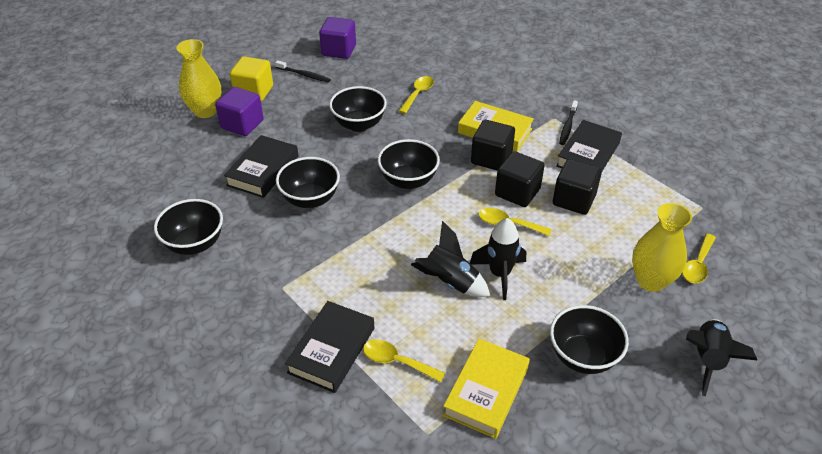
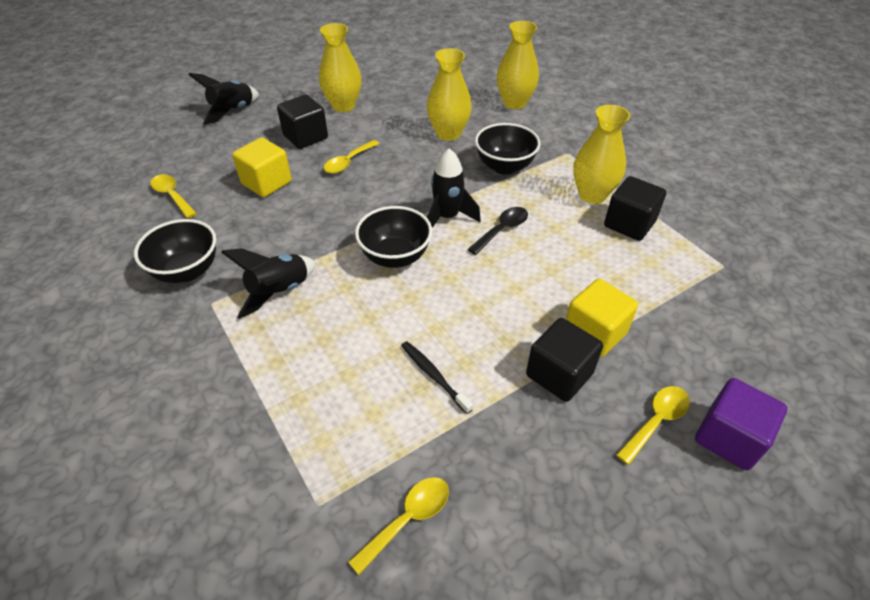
black book: 3 -> 0
black bowl: 5 -> 3
black spoon: 0 -> 1
black toothbrush: 2 -> 1
purple cube: 2 -> 1
yellow book: 2 -> 0
yellow cube: 1 -> 2
yellow vase: 2 -> 4

